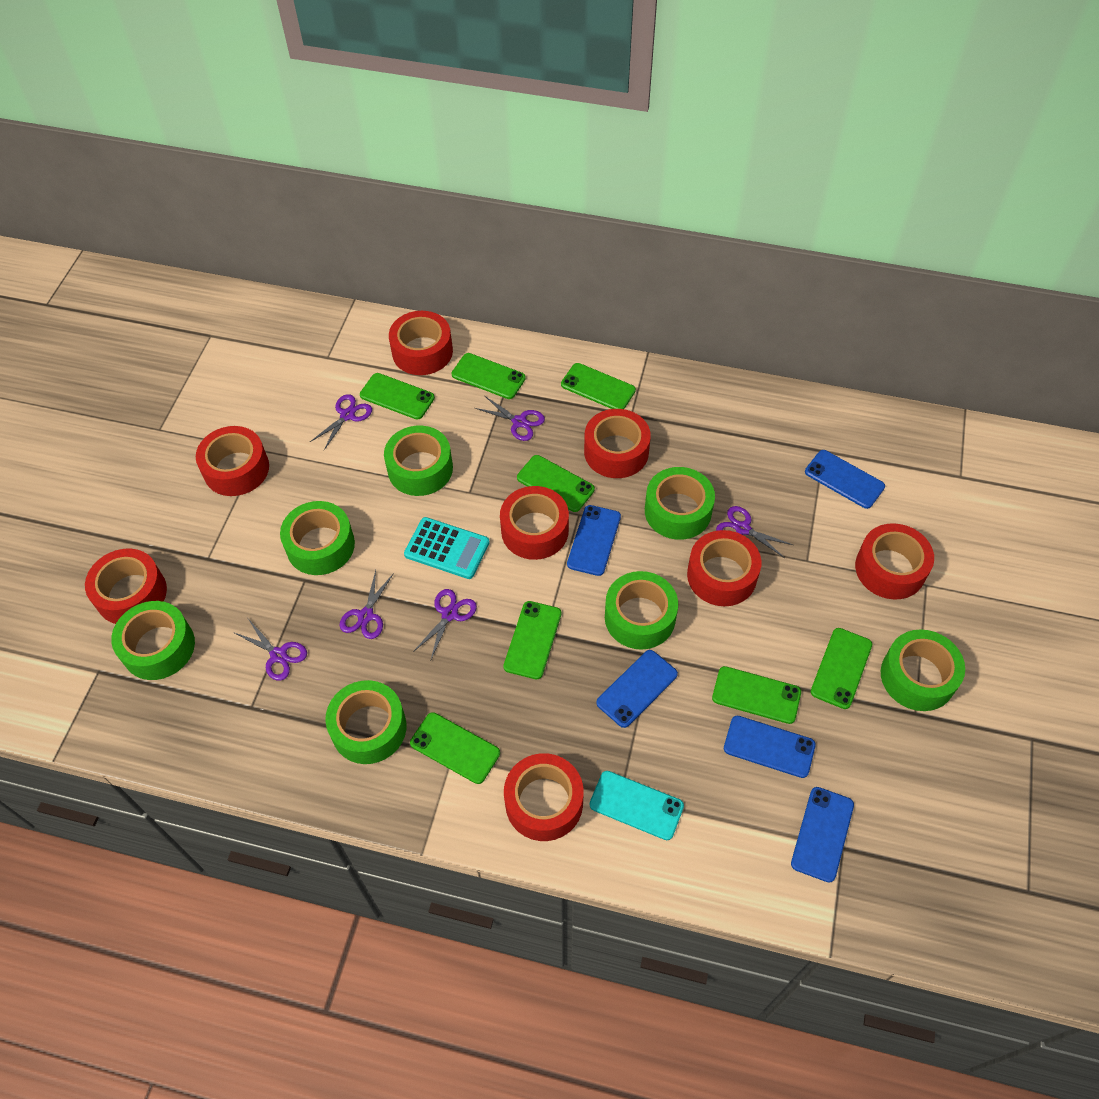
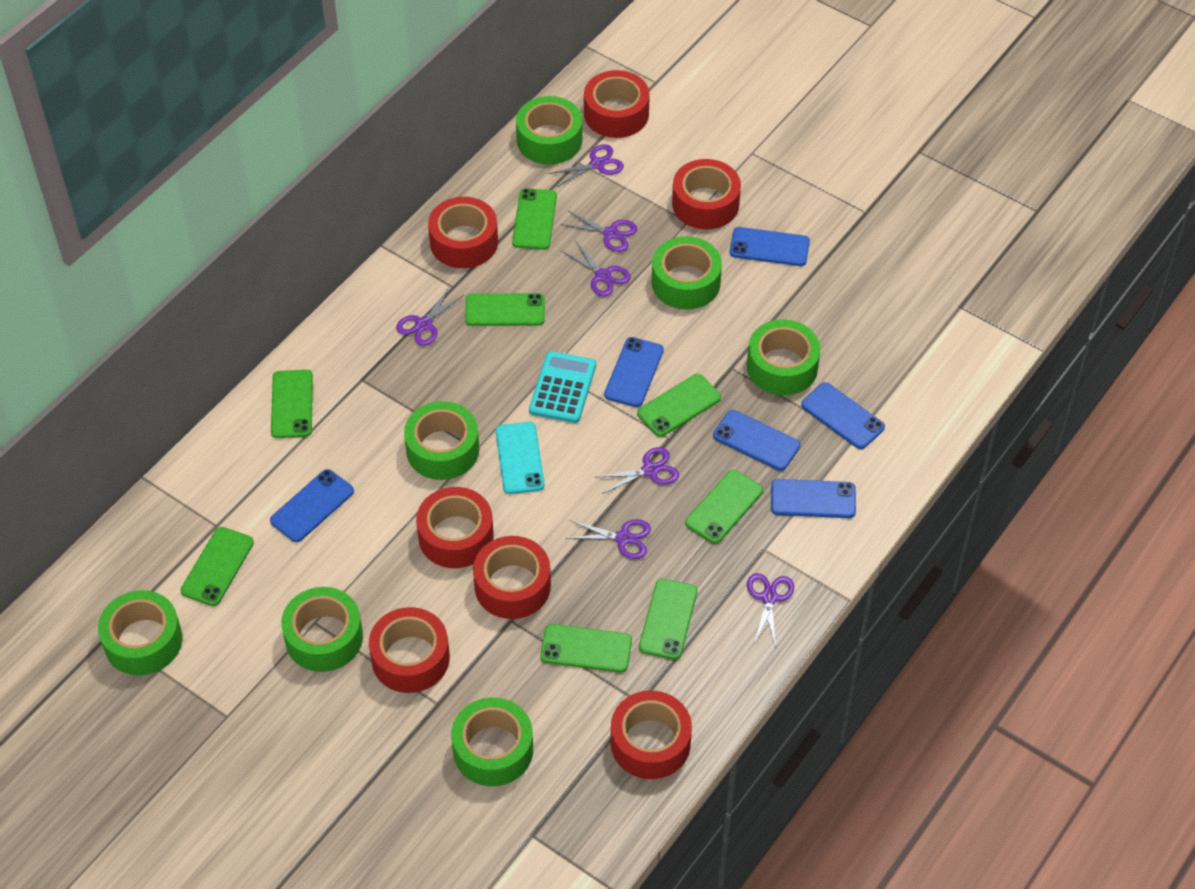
blue phone: 5 -> 6
purple scissors: 6 -> 7
red tape: 8 -> 7

